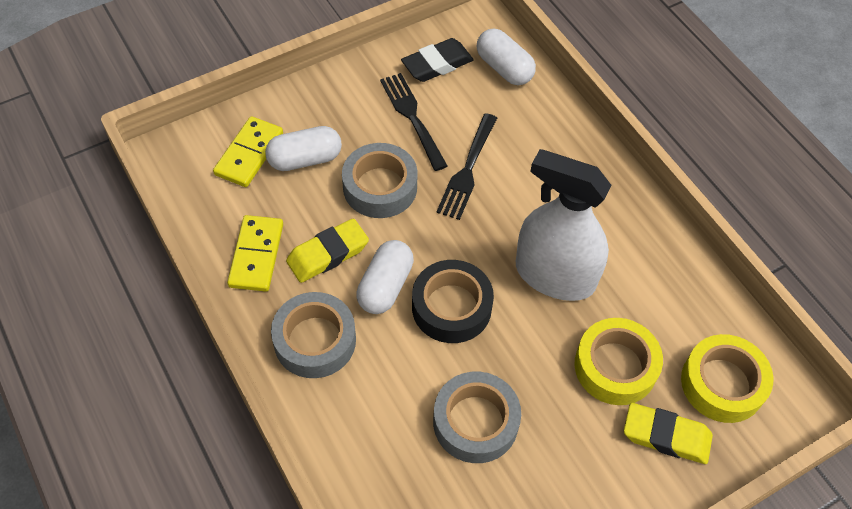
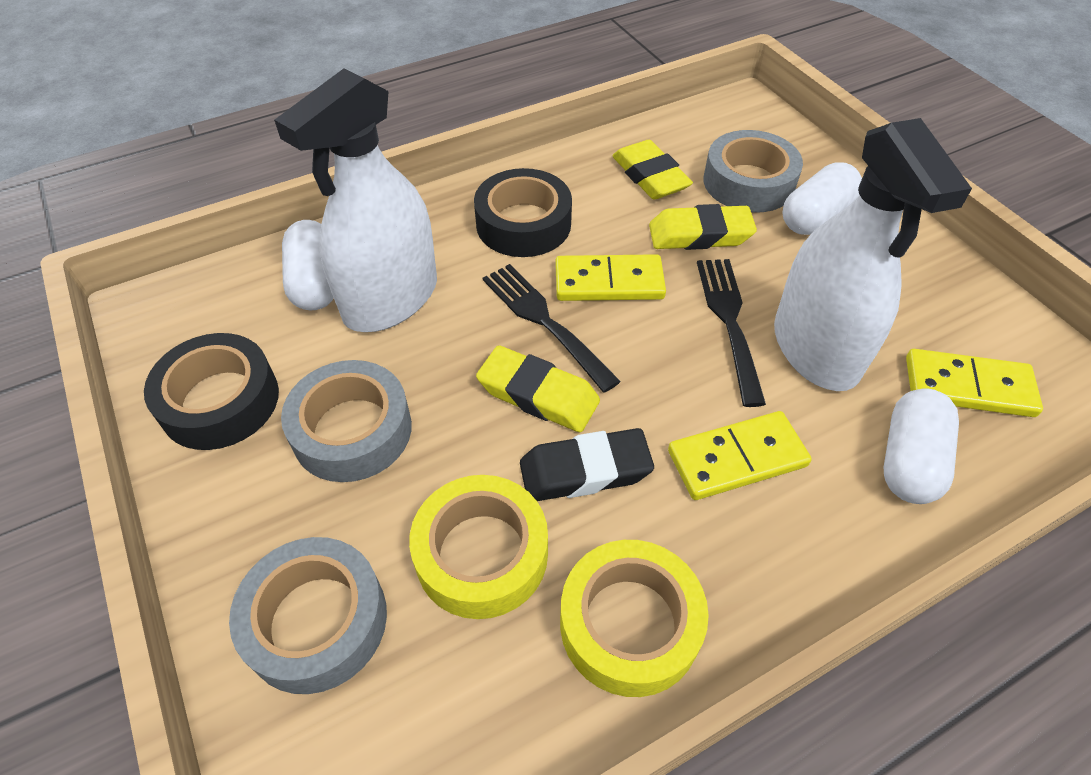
black tape: 1 -> 2
white spray bottle: 1 -> 2
yellow domino: 2 -> 3
yellow eraser: 2 -> 3

